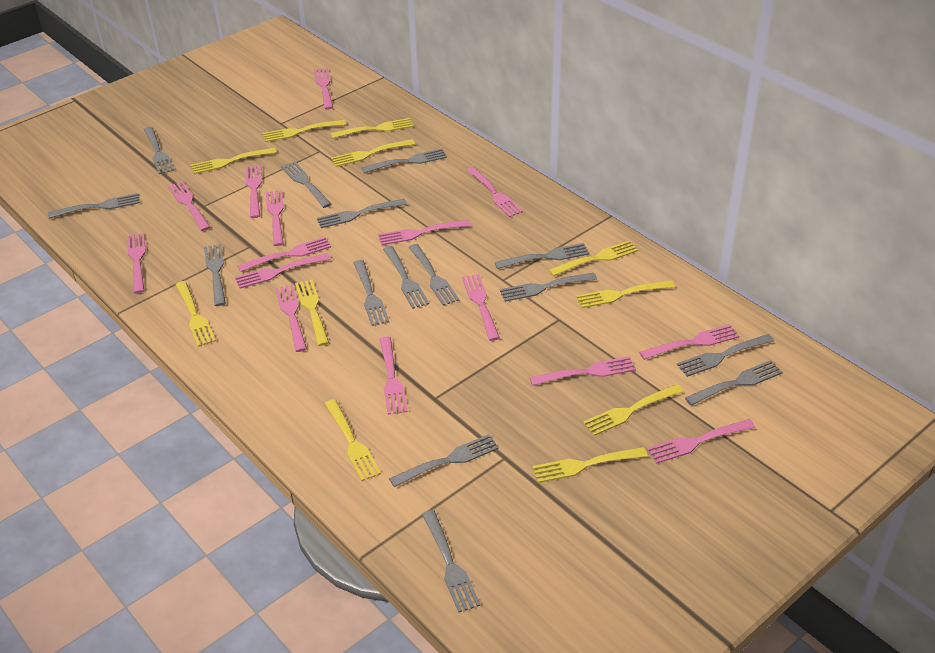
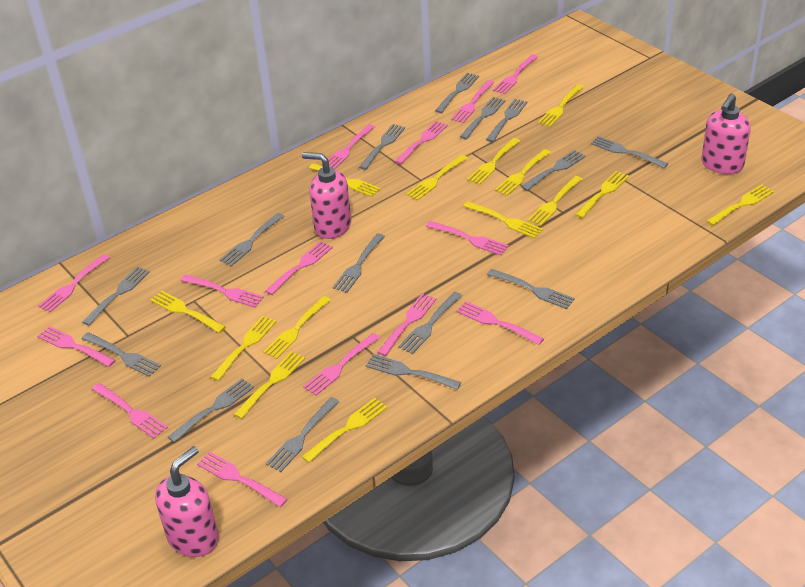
pink fork: 15 -> 14
pink soap dispenser: 0 -> 3
yellow fork: 11 -> 14

